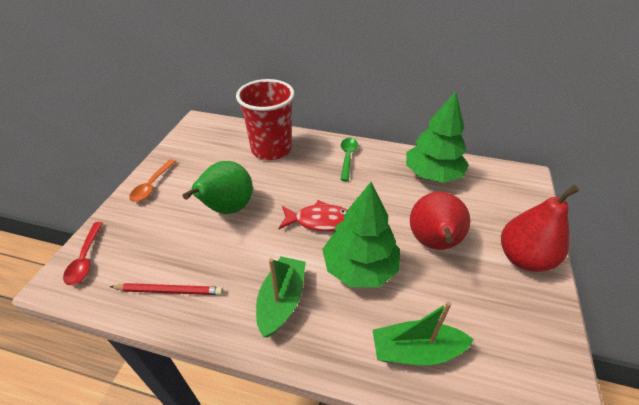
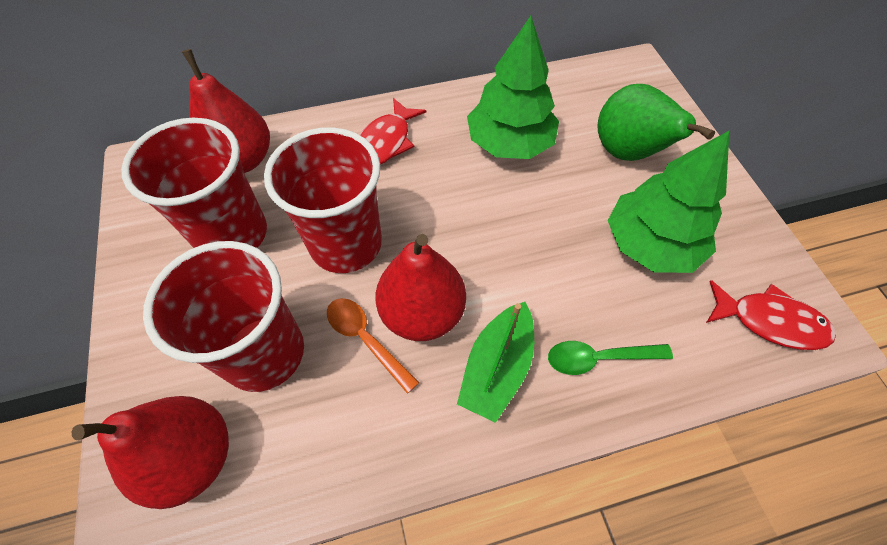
green boat: 2 -> 1
red cup: 1 -> 3
red fish: 1 -> 2
red pear: 2 -> 3
red pencil: 1 -> 0
red spoon: 1 -> 0

